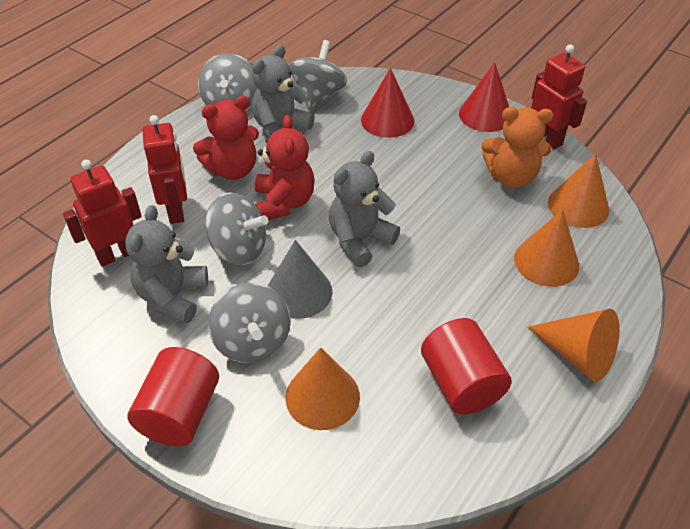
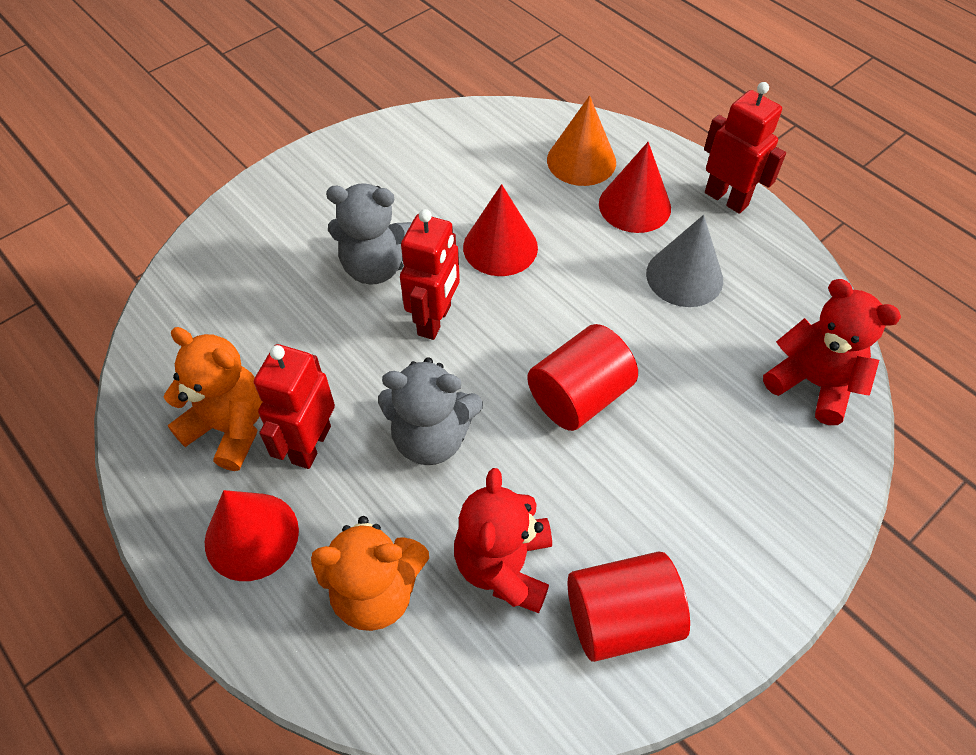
grey spinning top: 4 -> 0
grey teddy bear: 3 -> 2
orange cone: 4 -> 1
orange teddy bear: 1 -> 2
red cone: 2 -> 3

